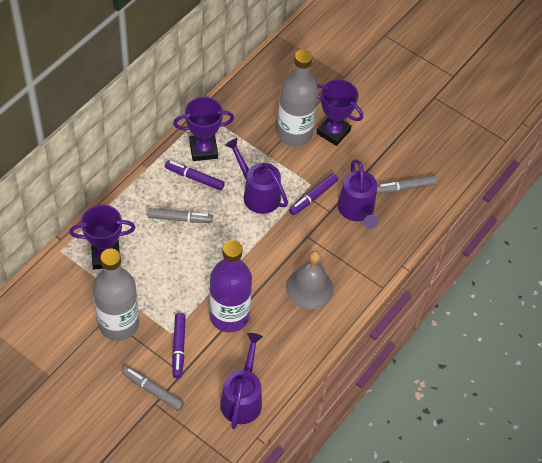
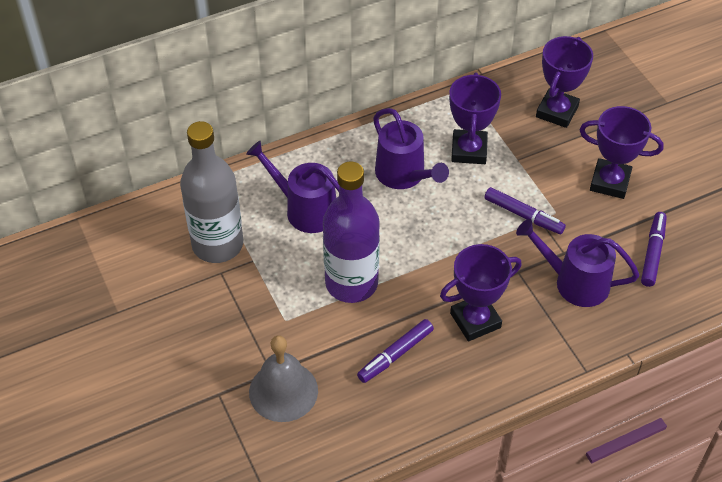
grey bottle: 2 -> 1
grey marker: 3 -> 0
purple trophy: 3 -> 4

